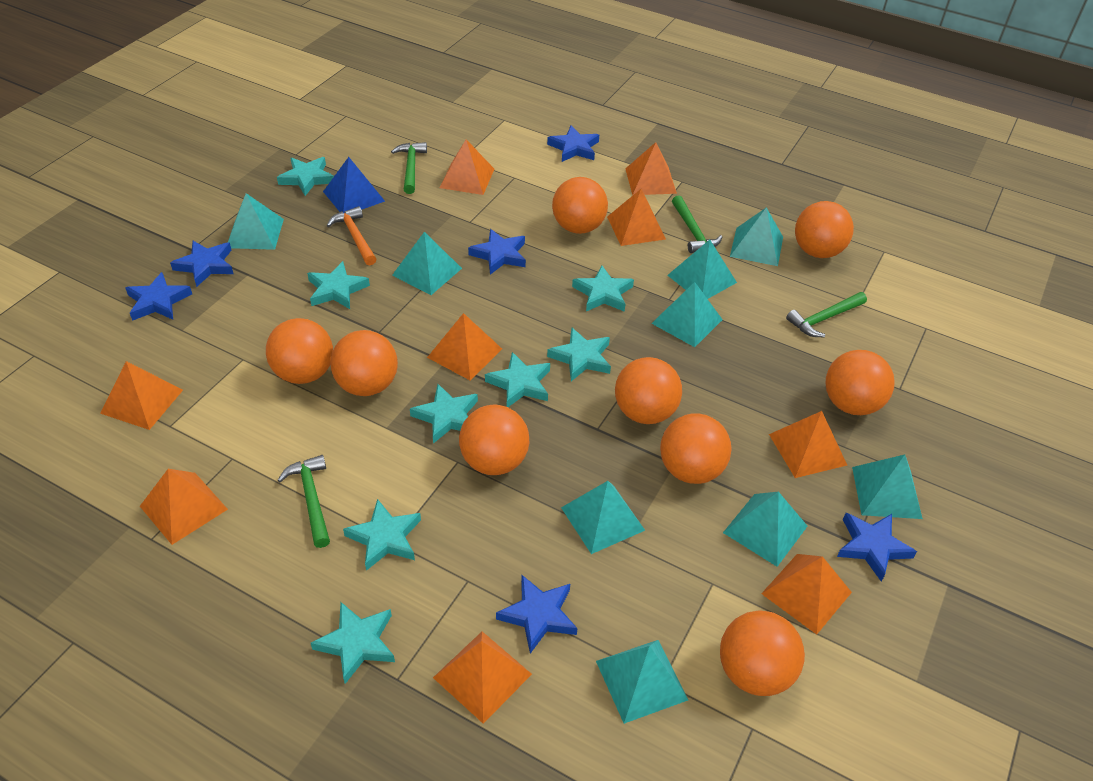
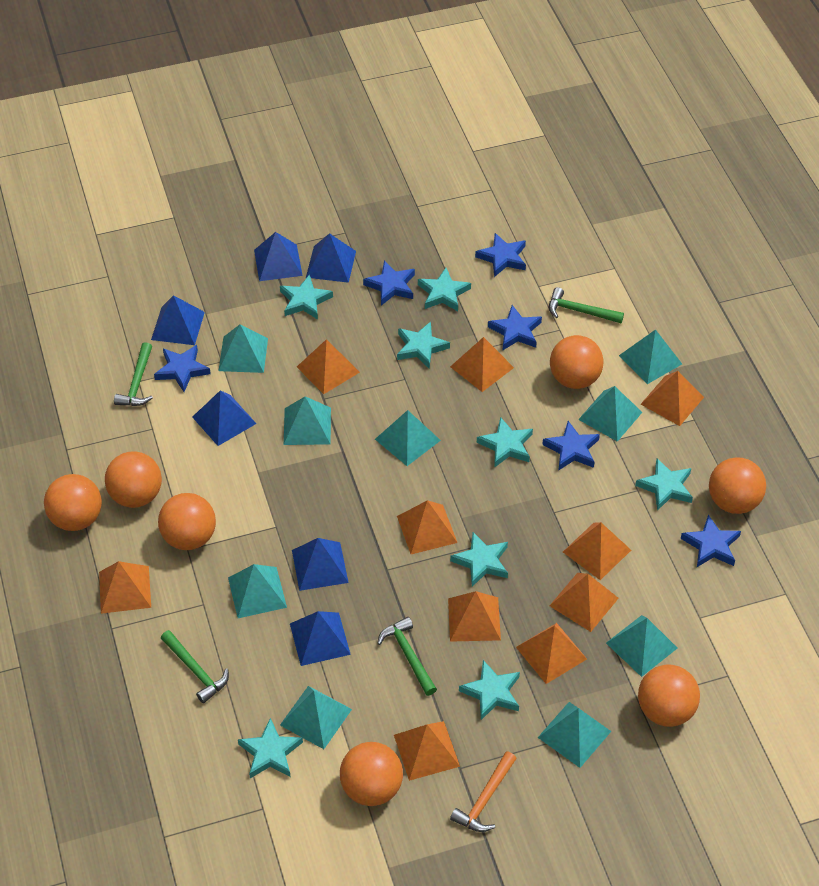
blue pyramid: 1 -> 6
orange ball: 9 -> 7
orange pyramid: 9 -> 10

